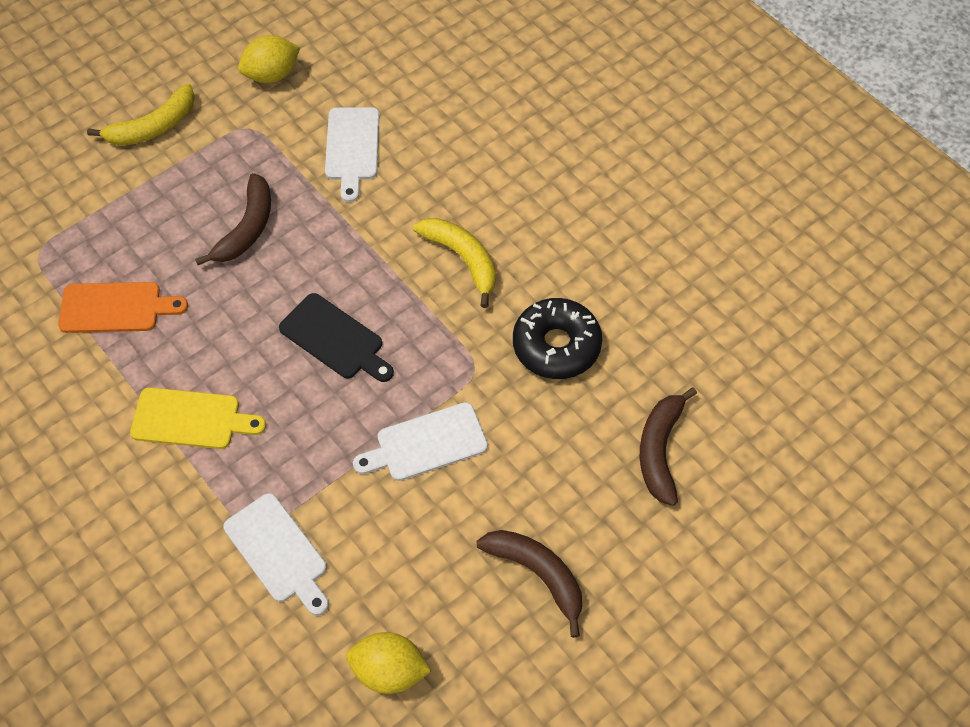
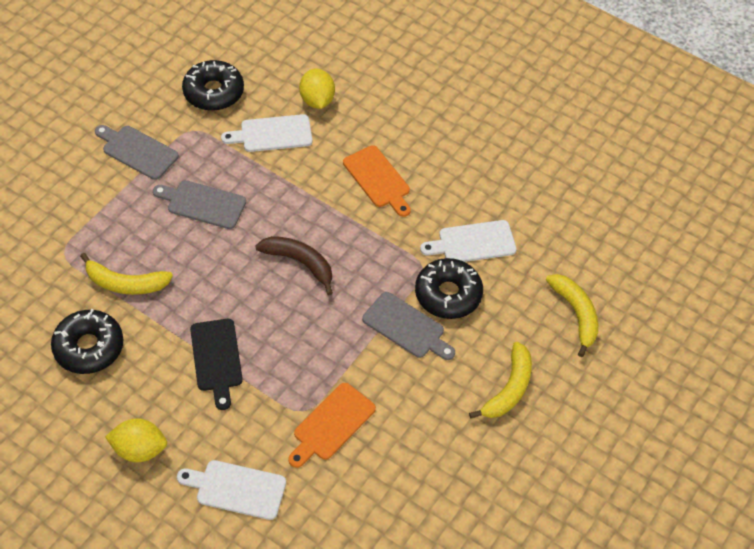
black donut: 1 -> 3
brown banana: 3 -> 1
grey cutting board: 0 -> 3
orange cutting board: 1 -> 2
yellow banana: 2 -> 3
yellow cutting board: 1 -> 0

